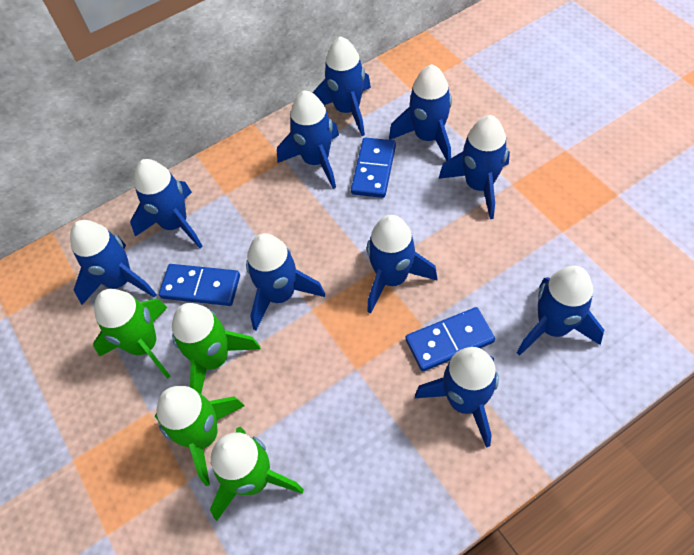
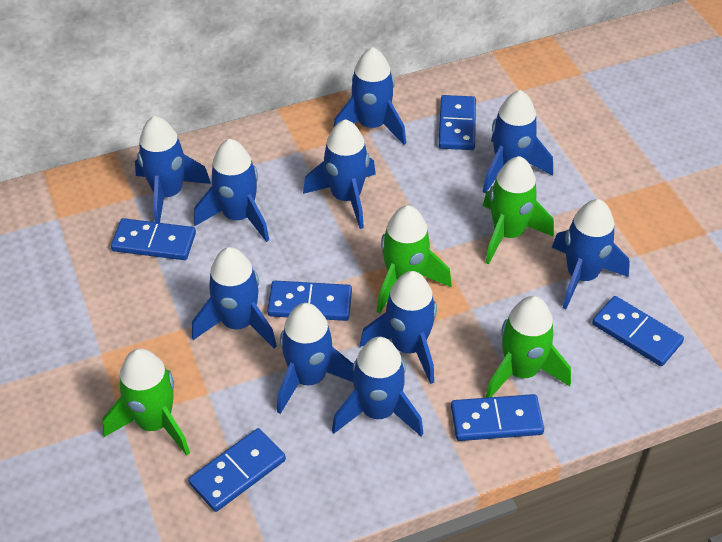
blue domino: 3 -> 6

